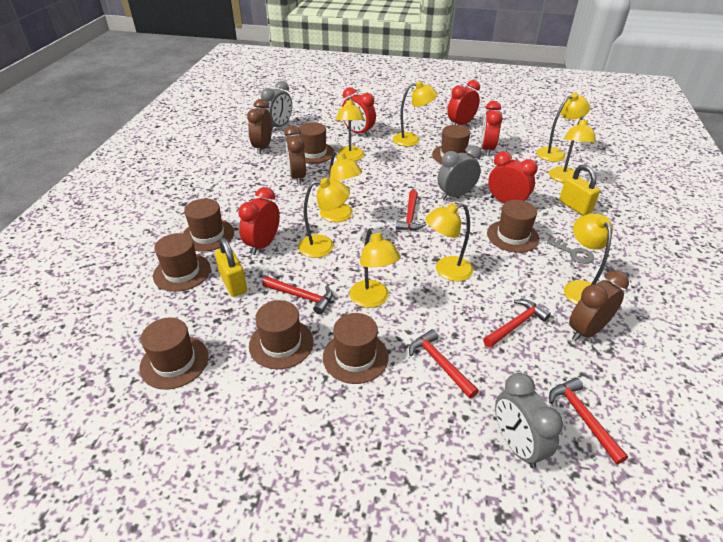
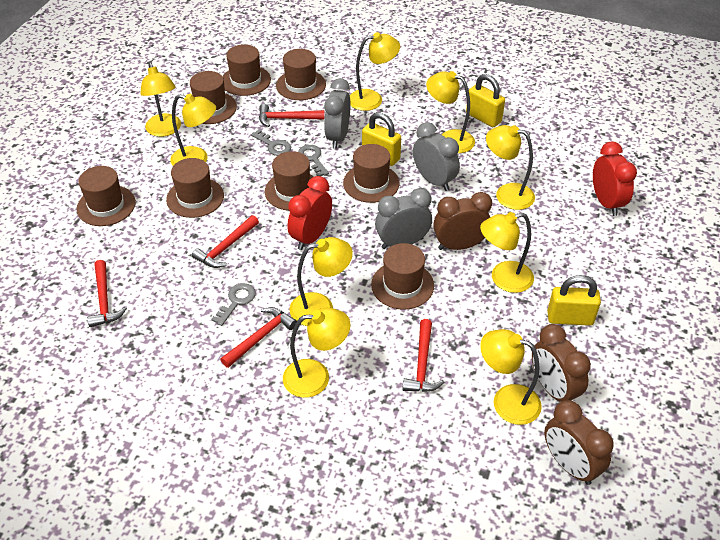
grey key: 1 -> 3
red clock: 5 -> 2
yellow padlock: 2 -> 3

